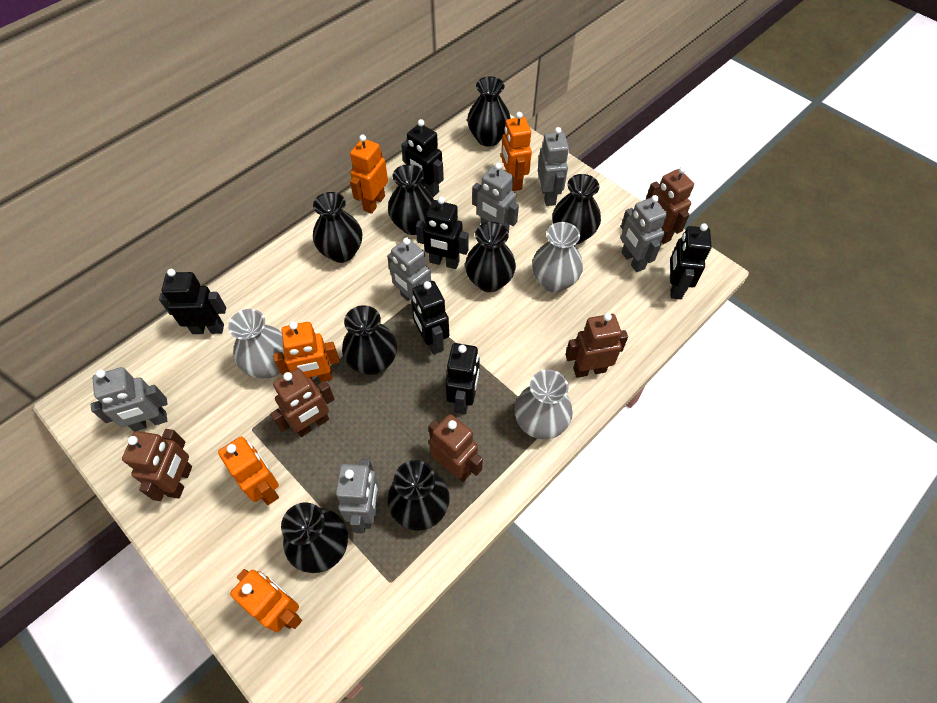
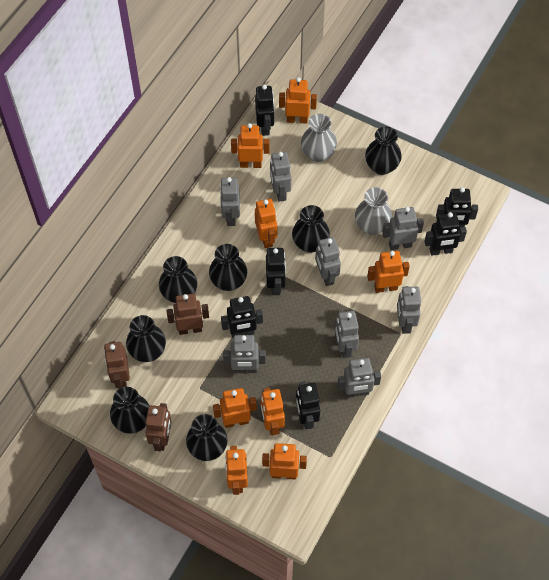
black vase: 8 -> 7
brown robot: 5 -> 3
grey robot: 6 -> 8
grey vase: 3 -> 2
orange robot: 5 -> 8

